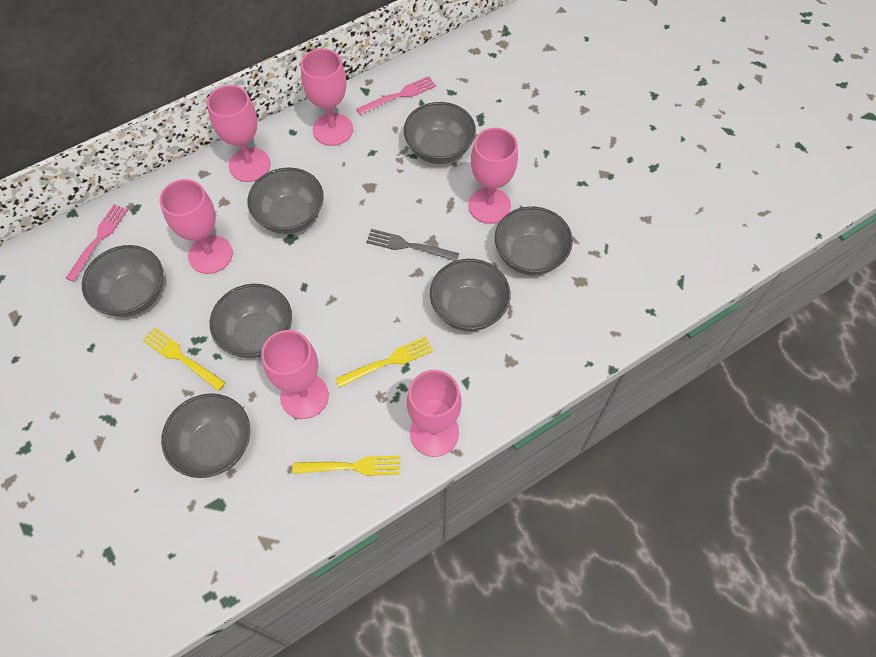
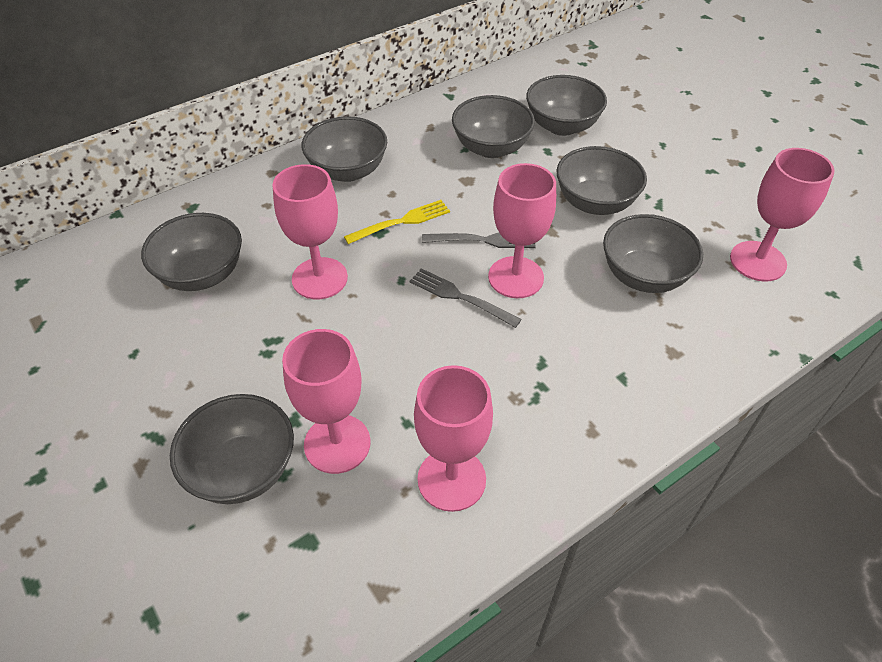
grey fork: 1 -> 2
pink fork: 2 -> 0
pink goblet: 6 -> 5
yellow fork: 3 -> 1

